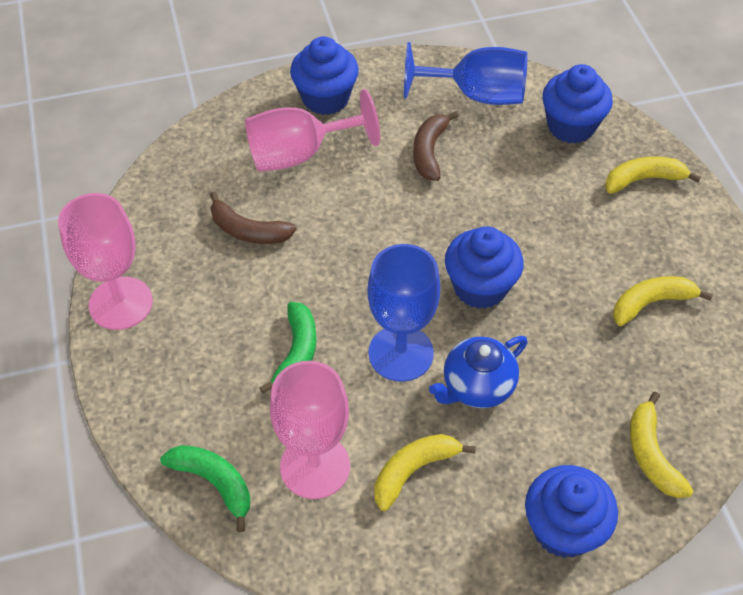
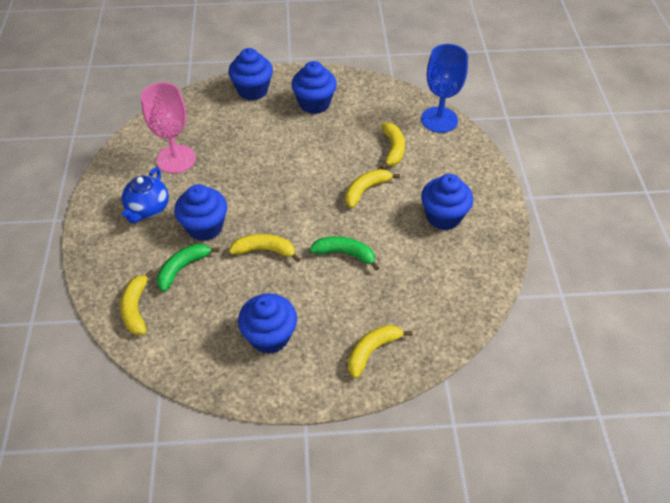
blue cupcake: 4 -> 5
blue goblet: 2 -> 1
brown banana: 2 -> 0
pink goblet: 3 -> 1
yellow banana: 4 -> 5

